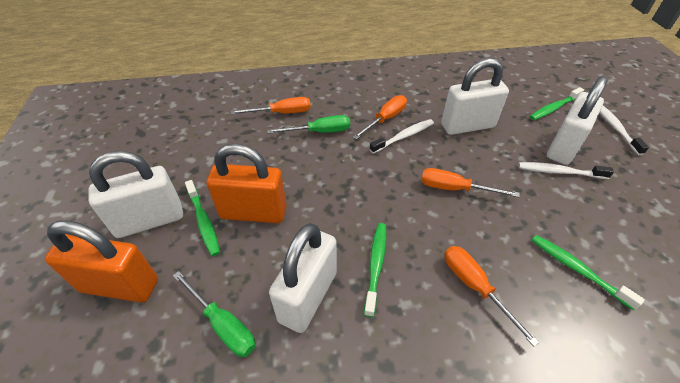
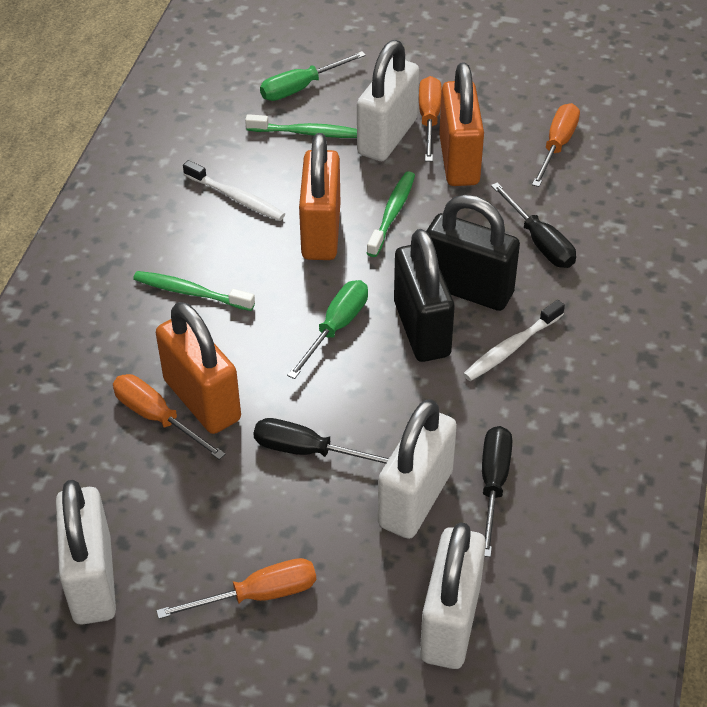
black padlock: 0 -> 2
black screwdriver: 0 -> 3
green toothbrush: 4 -> 3
orange padlock: 2 -> 3
white toothbrush: 3 -> 2

